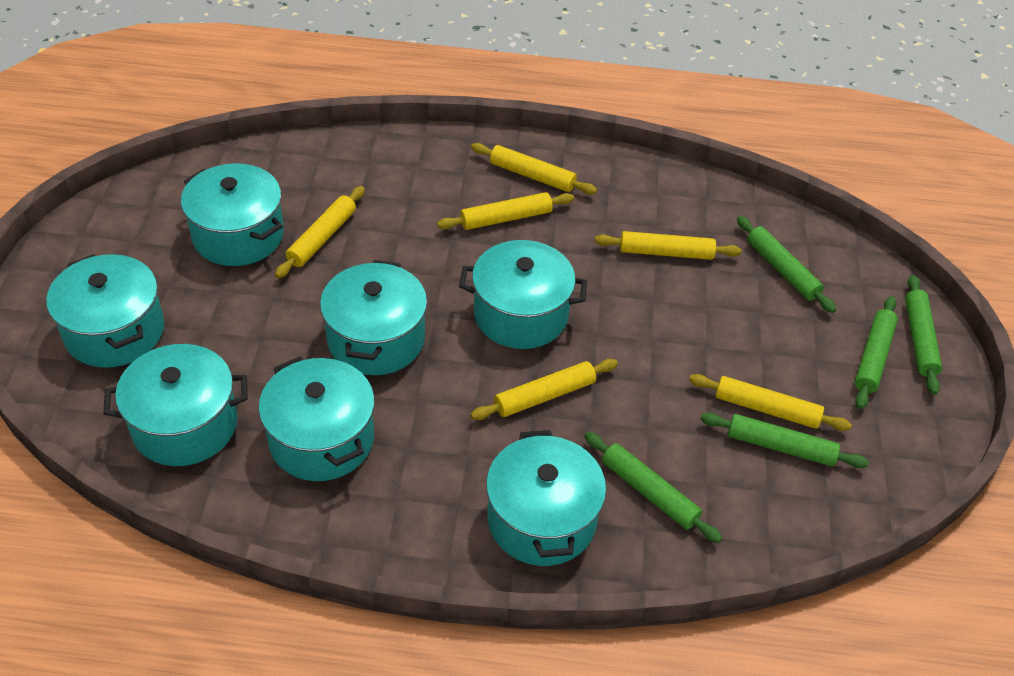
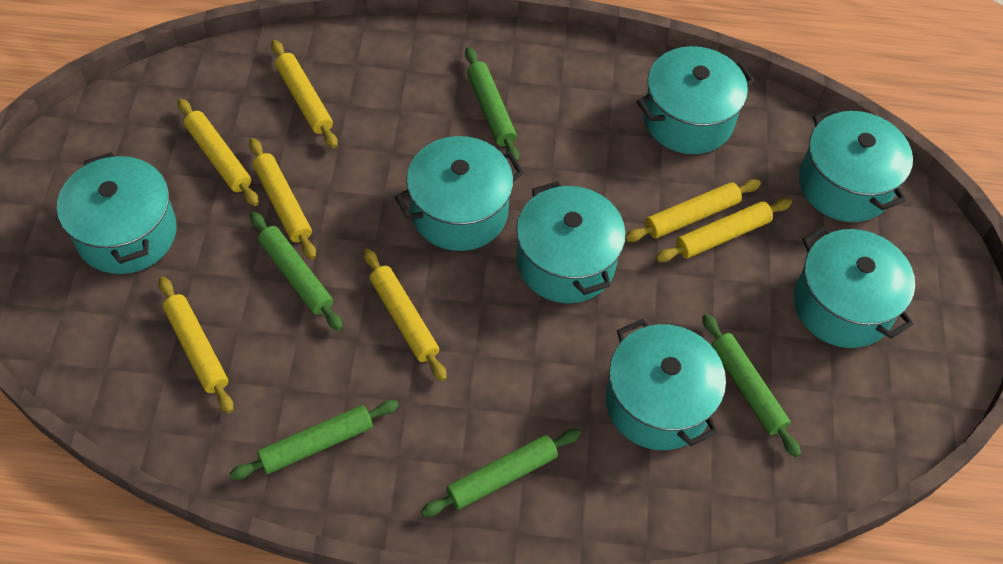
yellow rolling pin: 6 -> 7

